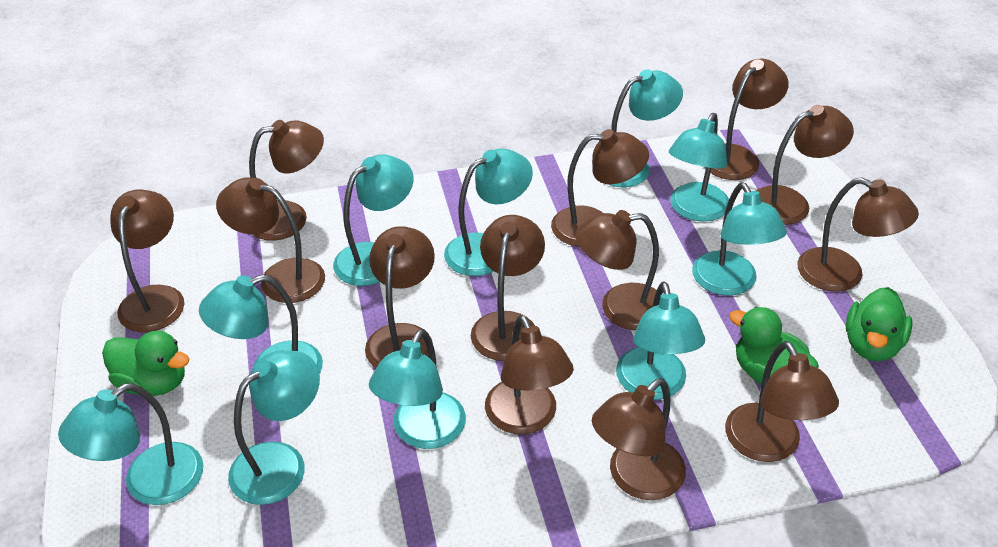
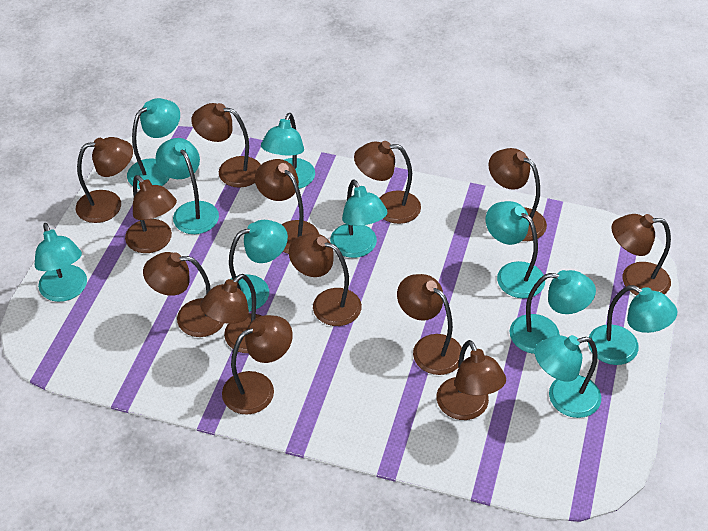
green duck: 3 -> 0

